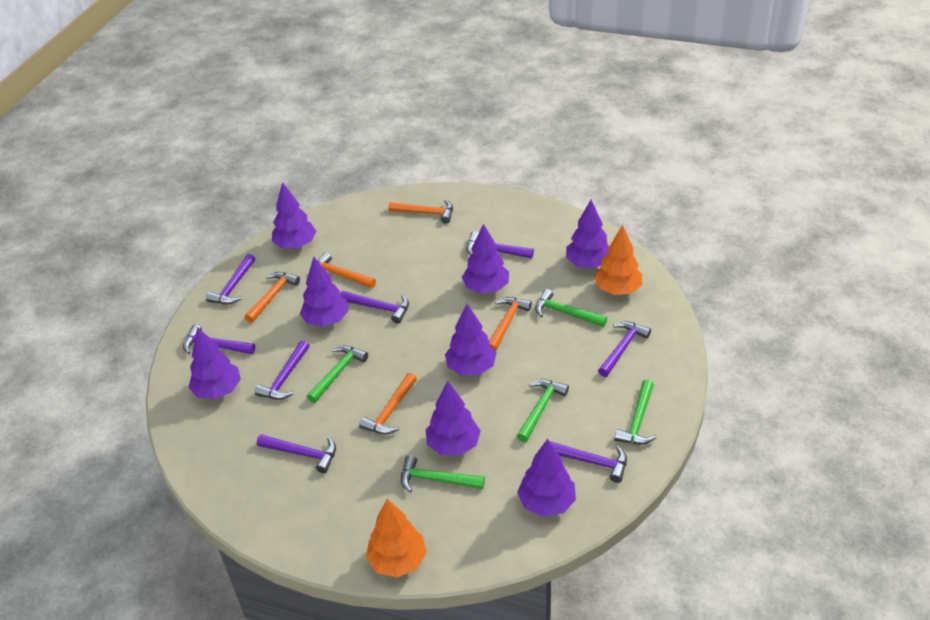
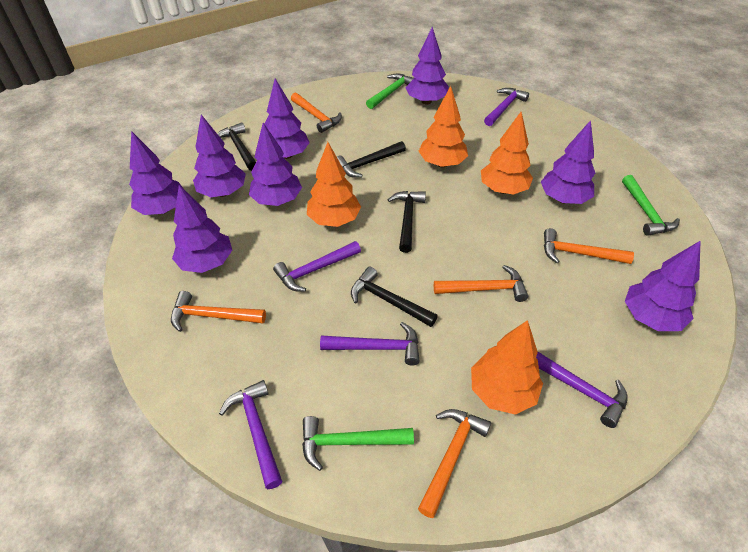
black hammer: 0 -> 4
green hammer: 5 -> 3
orange tree: 2 -> 4
purple hammer: 8 -> 5

